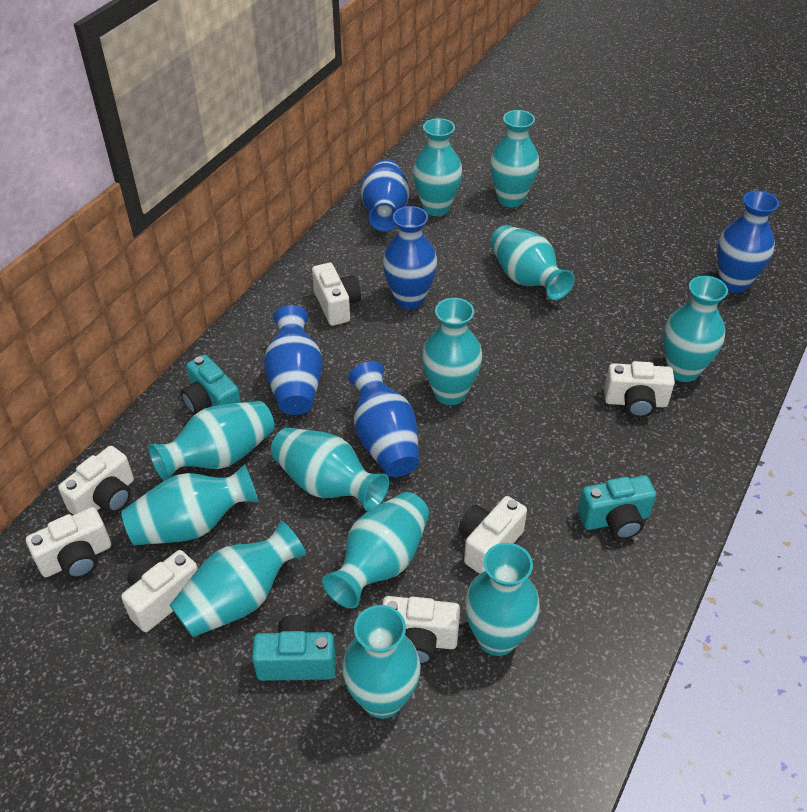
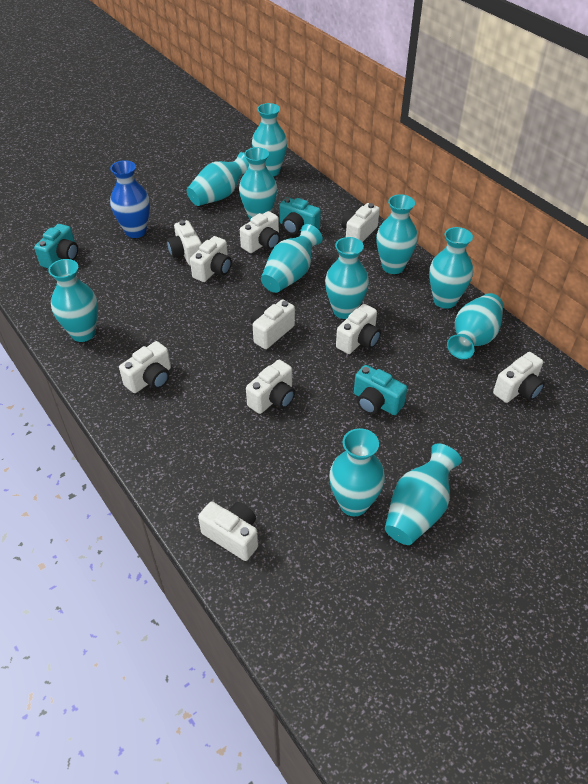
blue vase: 5 -> 1
turquoise vase: 12 -> 11
white camera: 7 -> 10

